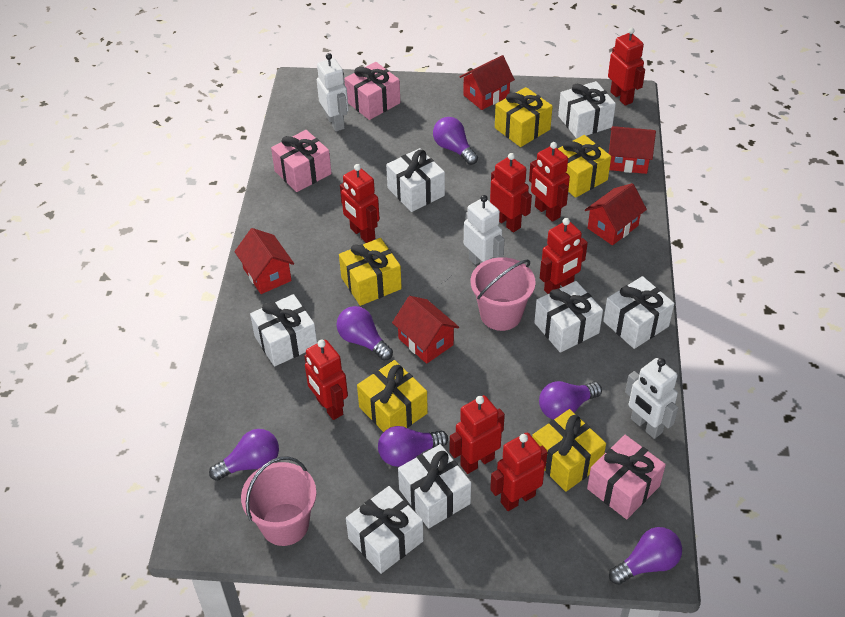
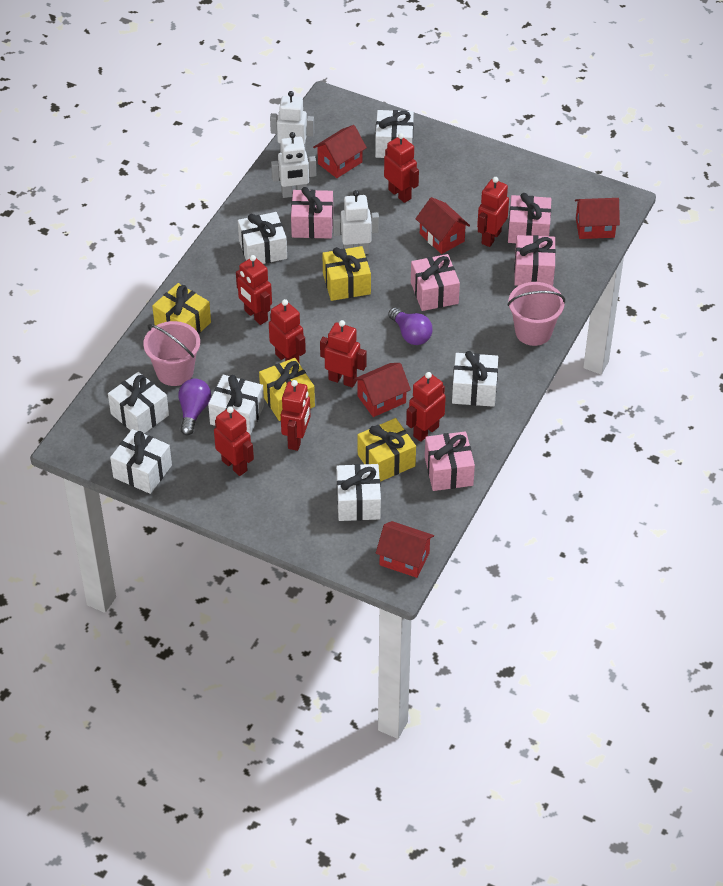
pink gift: 3 -> 5
purple light bulb: 6 -> 2
yellow gift: 5 -> 4

